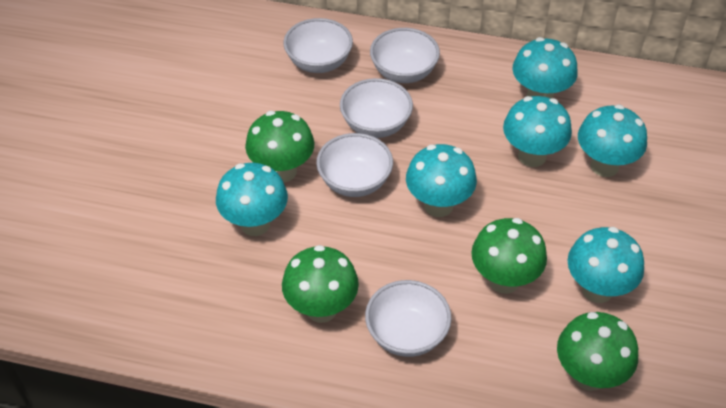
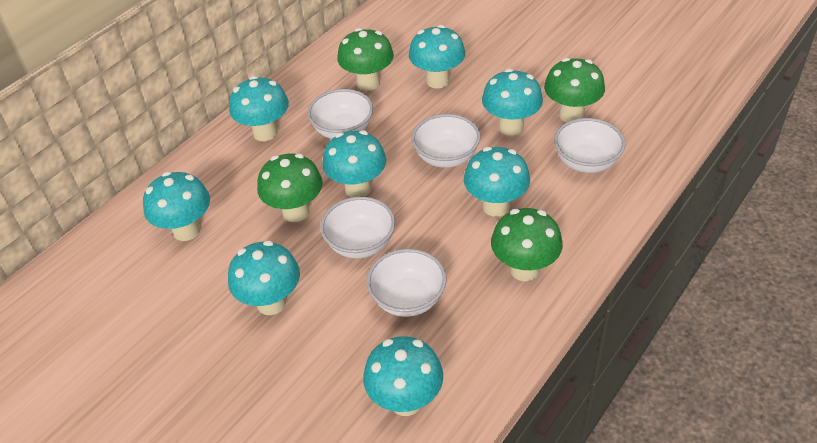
turquoise mushroom: 6 -> 8

